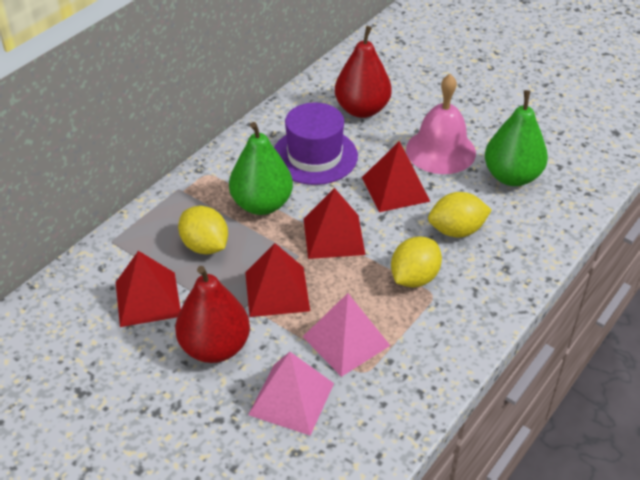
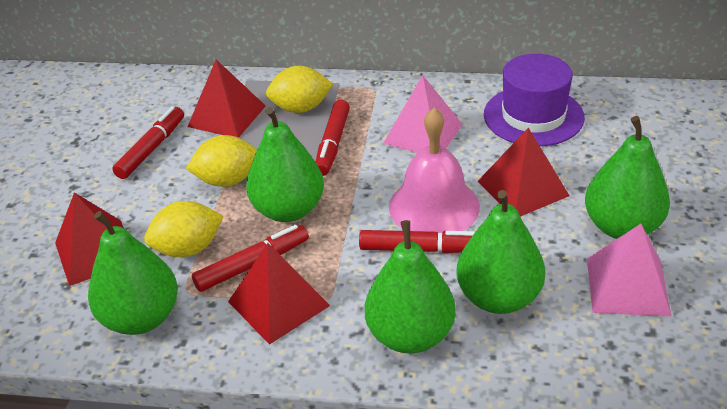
green pear: 2 -> 5
red marker: 0 -> 4
red pear: 2 -> 0

